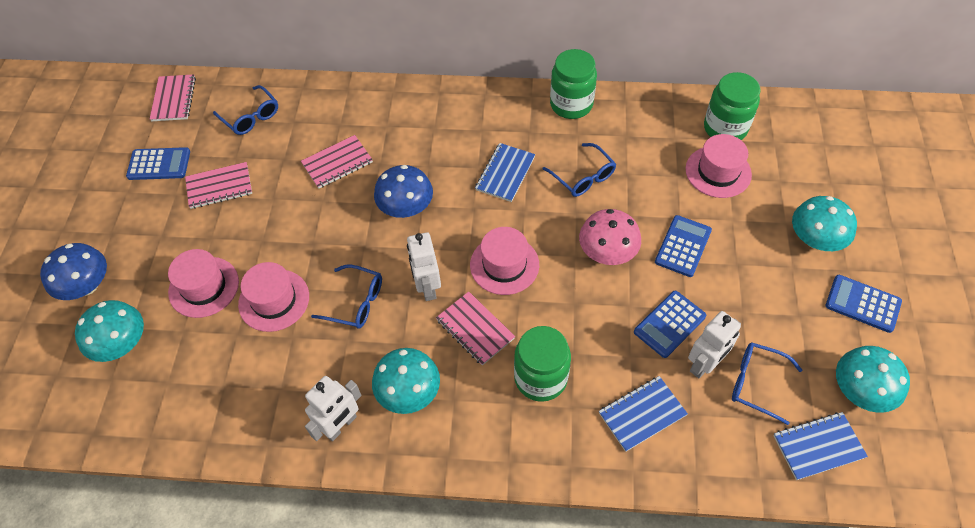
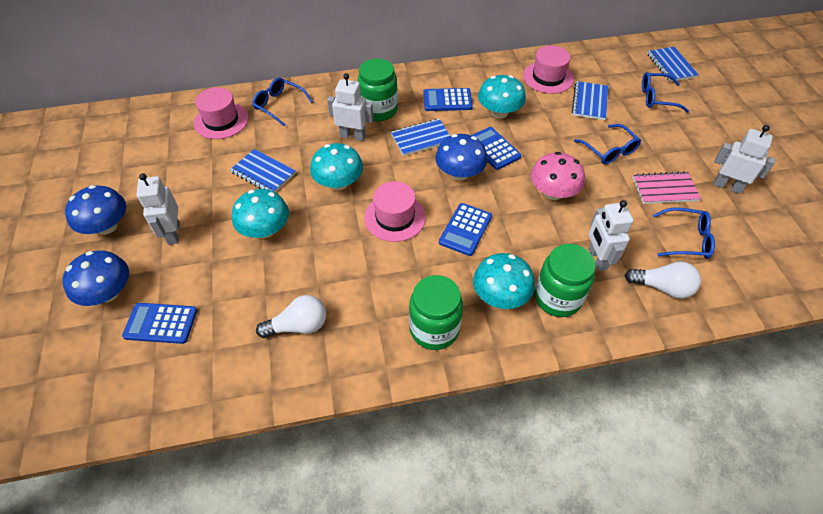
blue mushroom: 2 -> 3
blue notebook: 3 -> 4
pink hat: 4 -> 3
pink notebook: 4 -> 1
white light bulb: 0 -> 2
white robot: 3 -> 4

